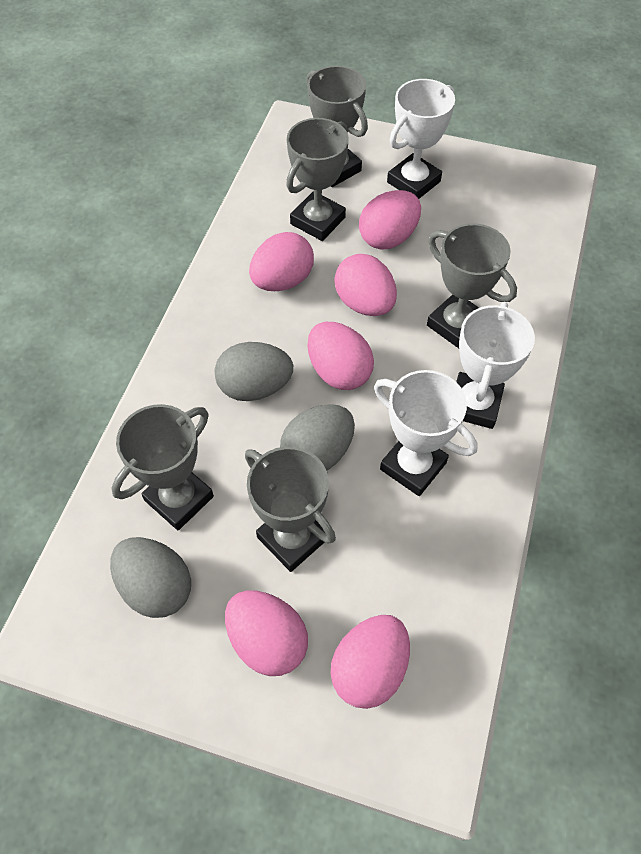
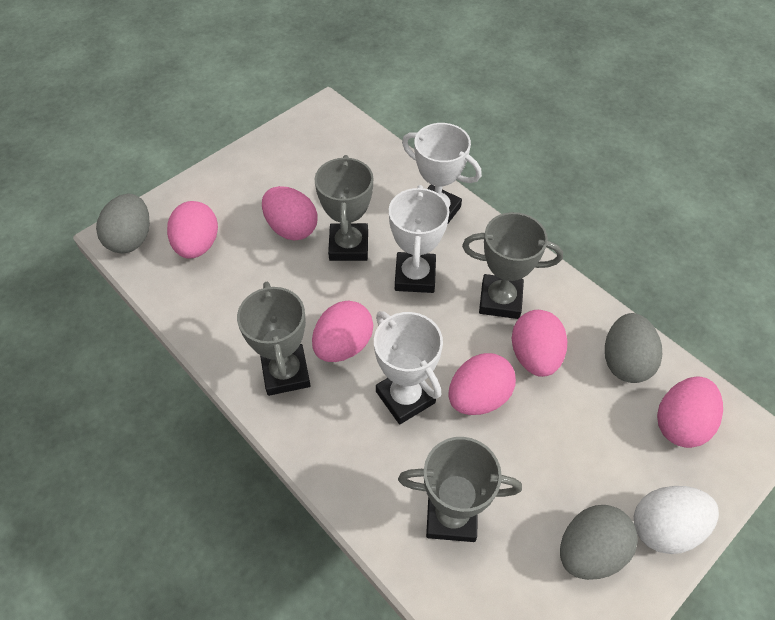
grey trophy: 5 -> 4
white egg: 0 -> 1

